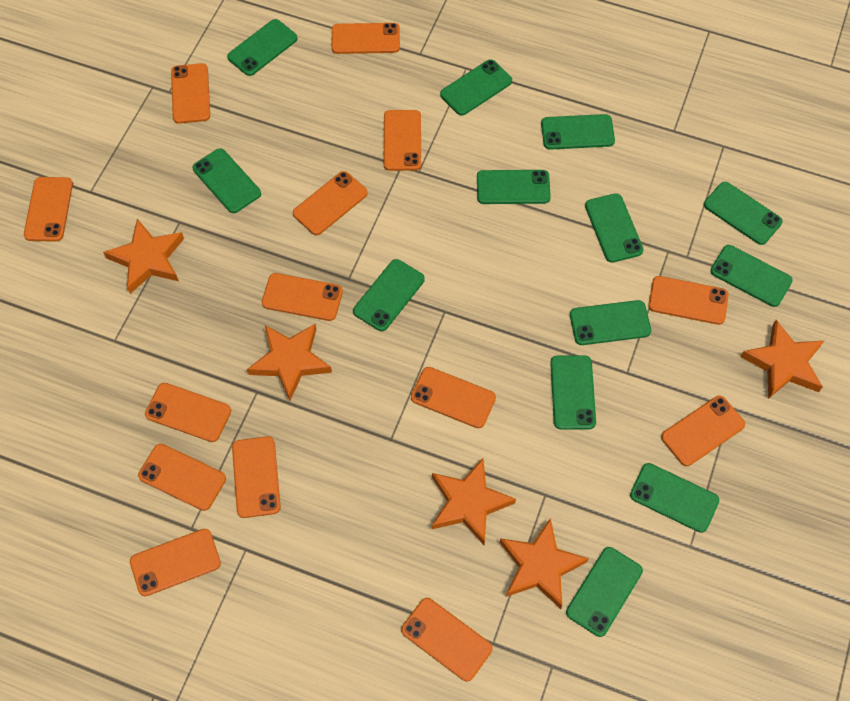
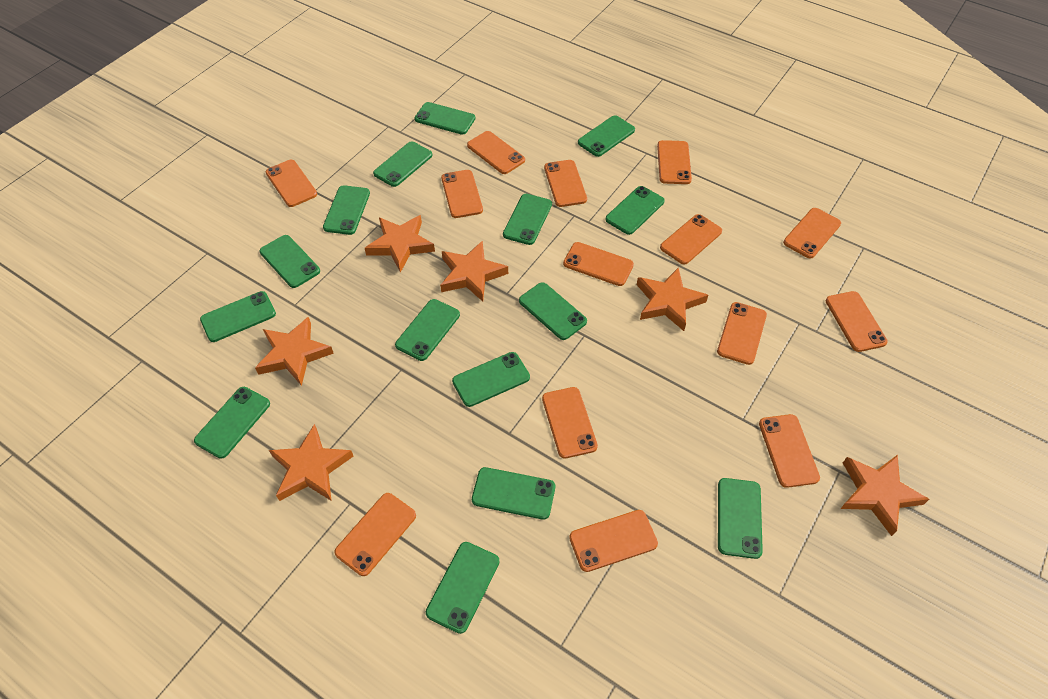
green phone: 13 -> 15
orange star: 5 -> 6

